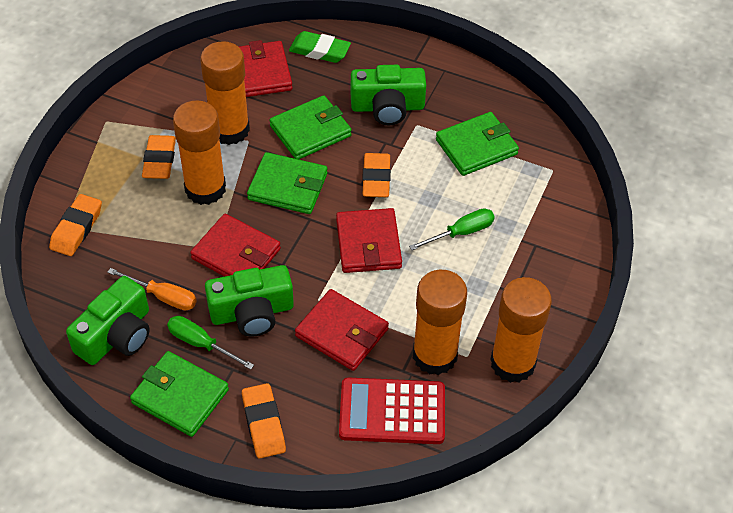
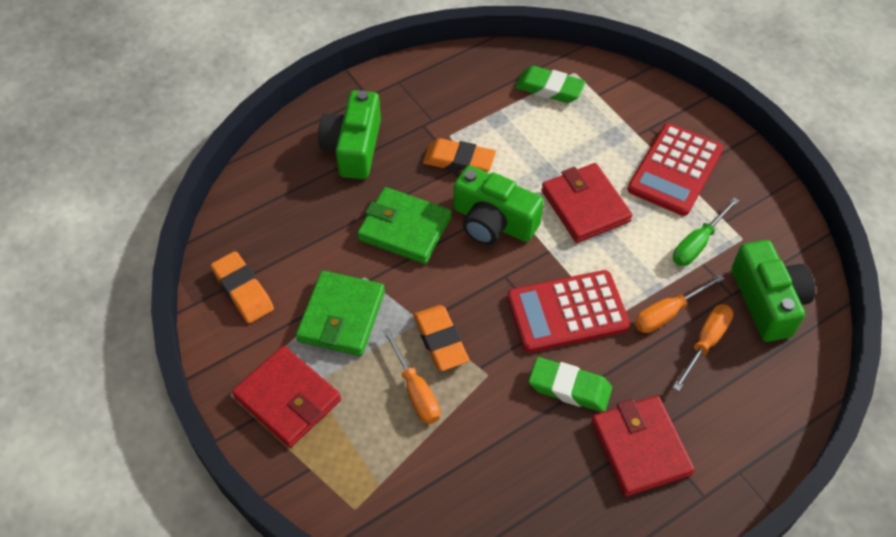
green eraser: 1 -> 2
green screwdriver: 2 -> 1
green wallet: 4 -> 2
orange eraser: 4 -> 3
orange glue stick: 4 -> 0
orange screwdriver: 1 -> 3
red calculator: 1 -> 2
red wallet: 4 -> 3

